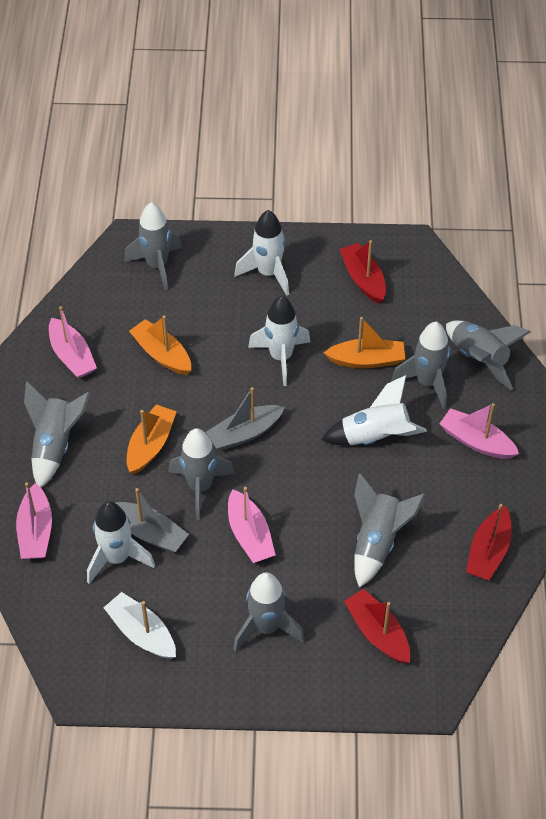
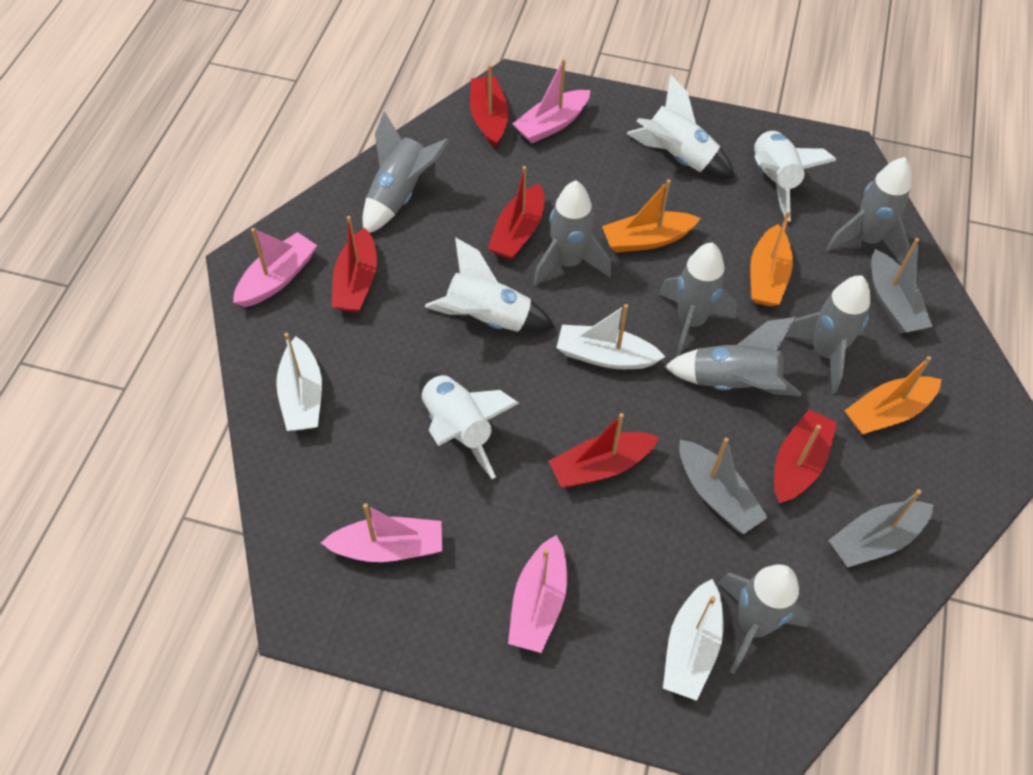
grey boat: 2 -> 3
red boat: 3 -> 5
white boat: 1 -> 3

